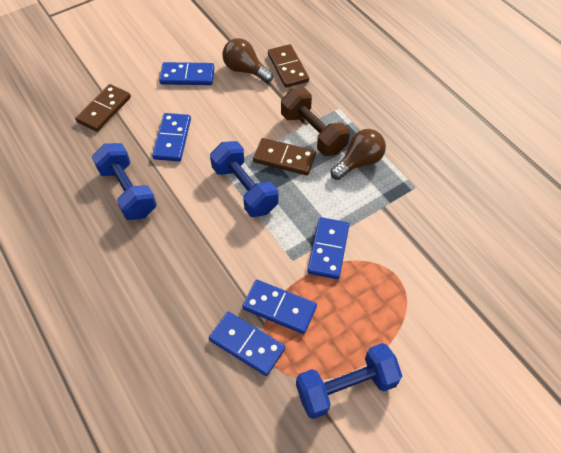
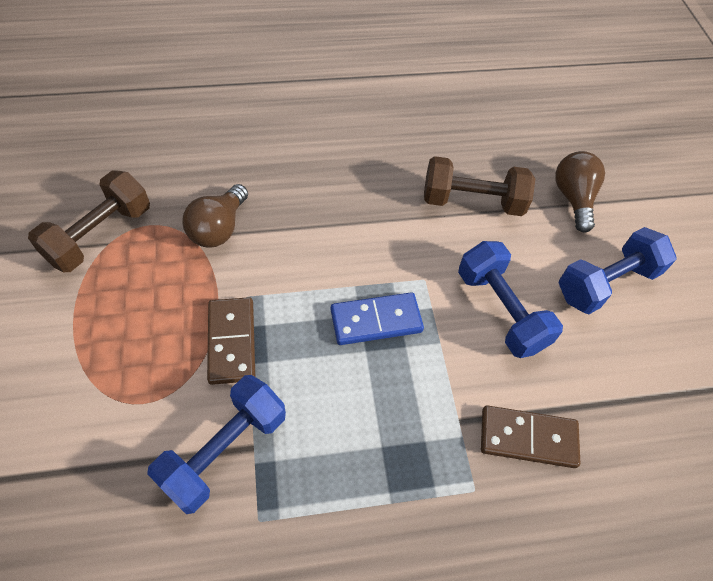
blue domino: 5 -> 1
brown domino: 3 -> 2
brown dumbbell: 1 -> 2

